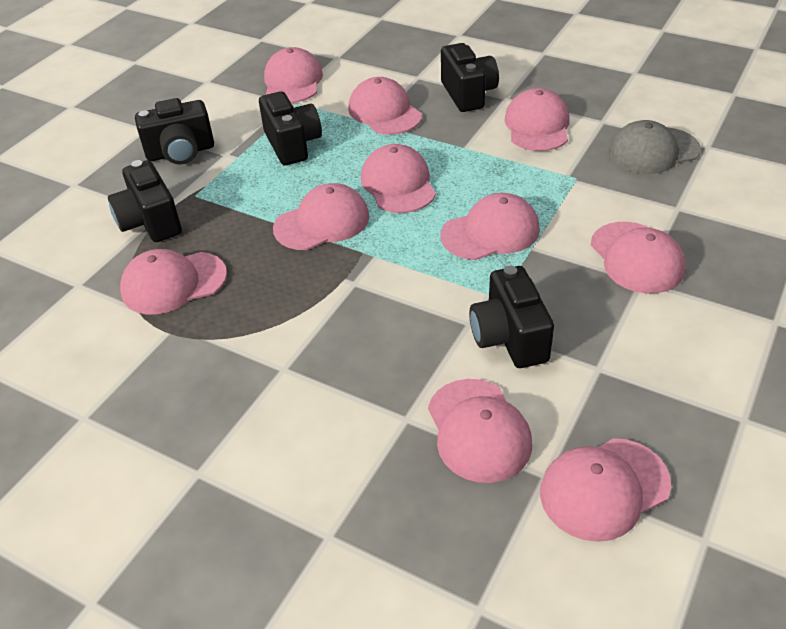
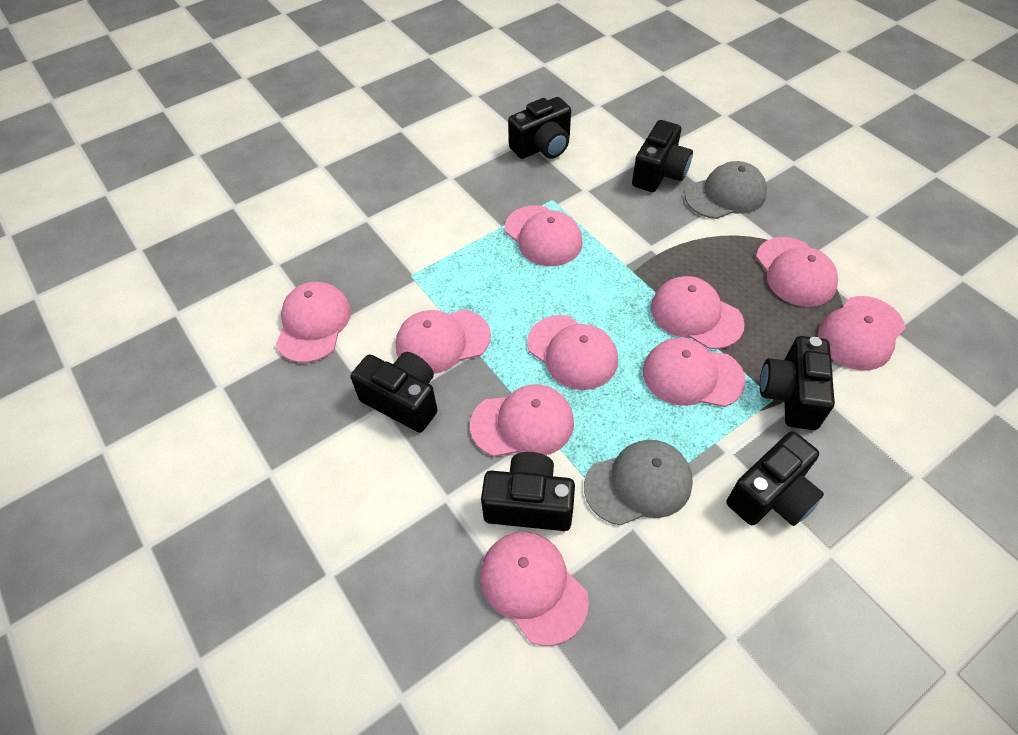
black camera: 5 -> 6
grey cap: 1 -> 2

